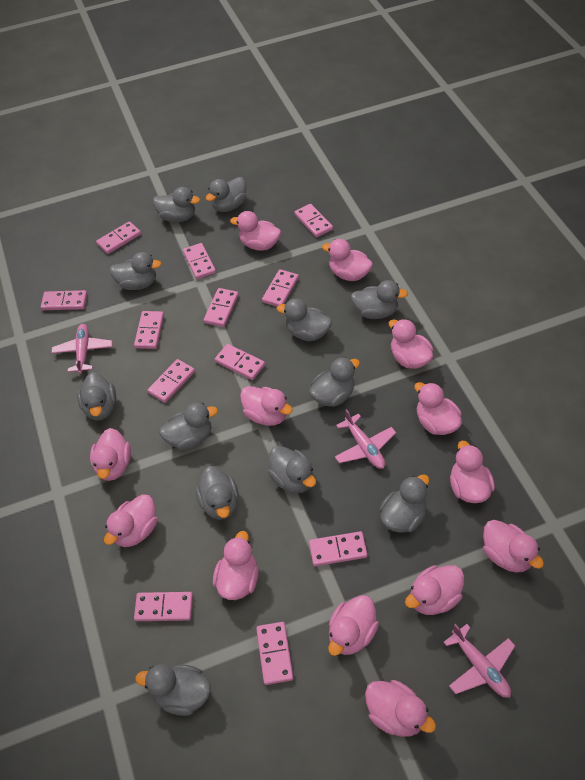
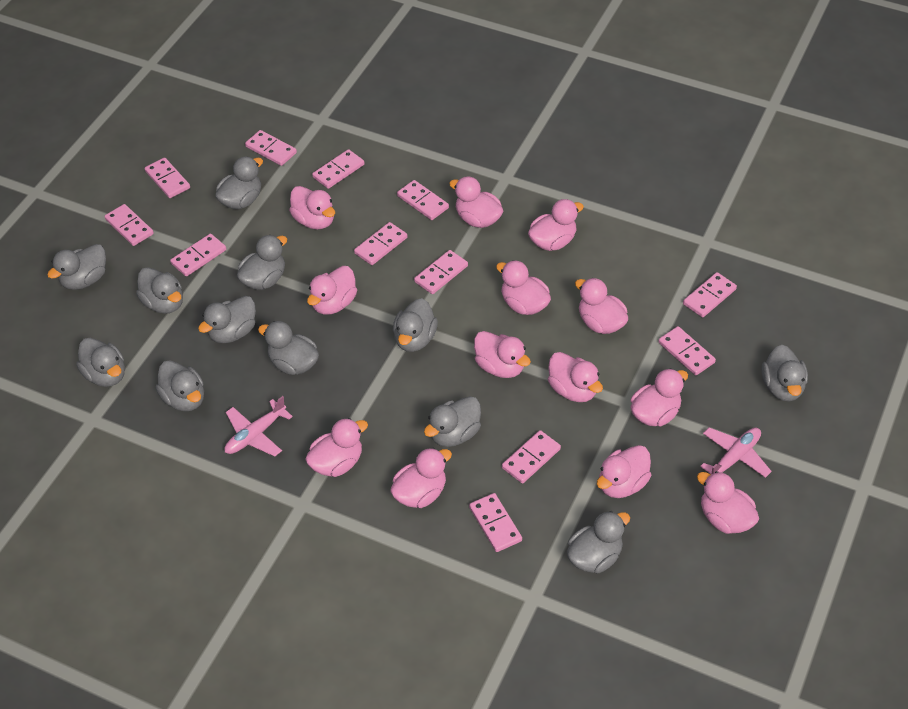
pink plane: 3 -> 2

